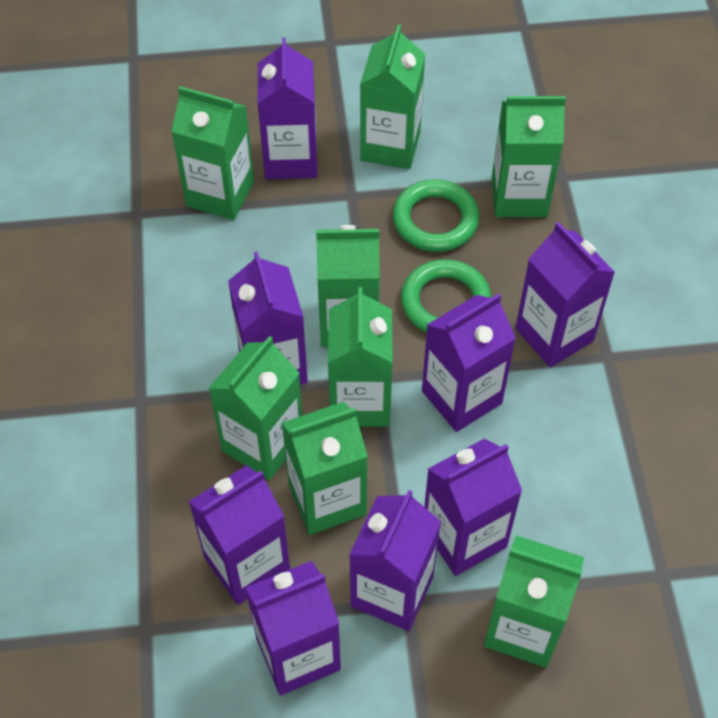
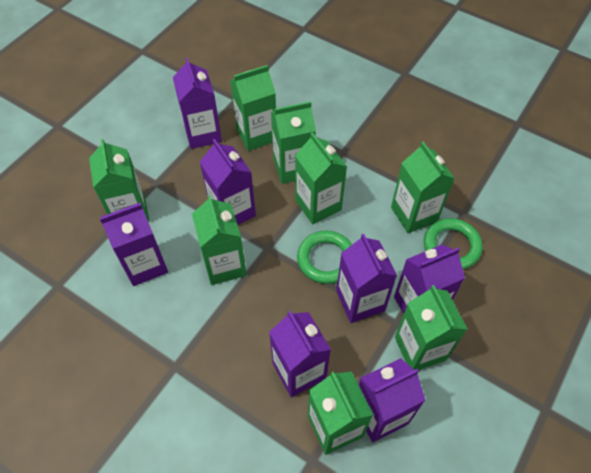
purple carton: 8 -> 7

